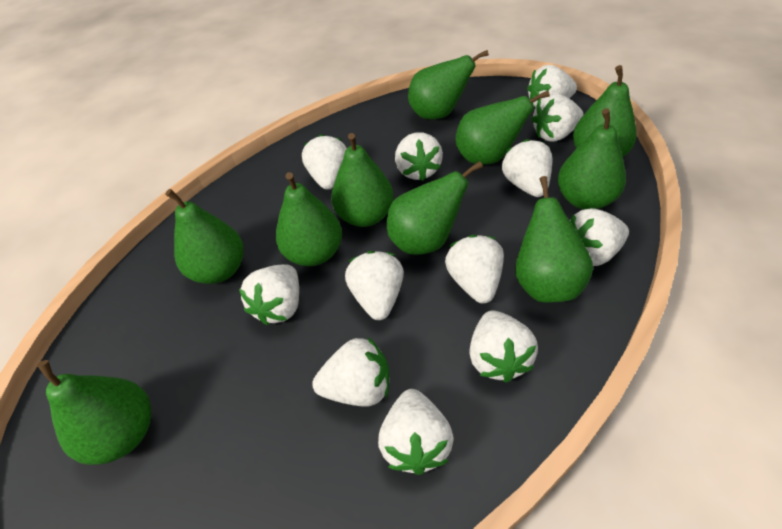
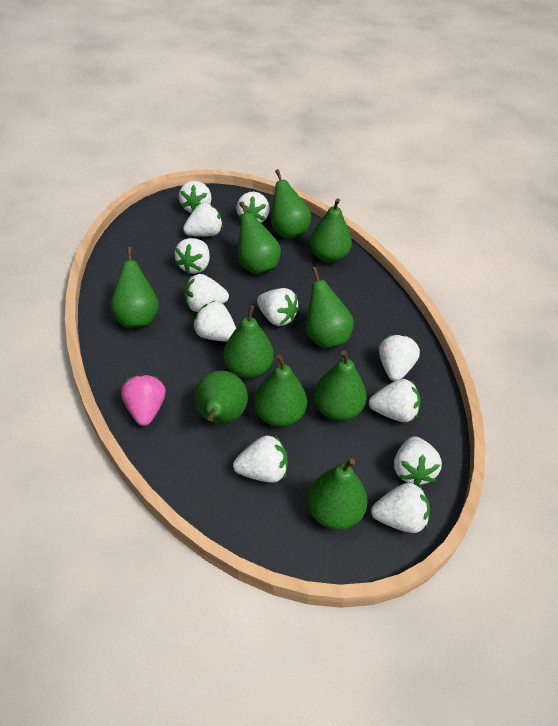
pink strawberry: 0 -> 1

